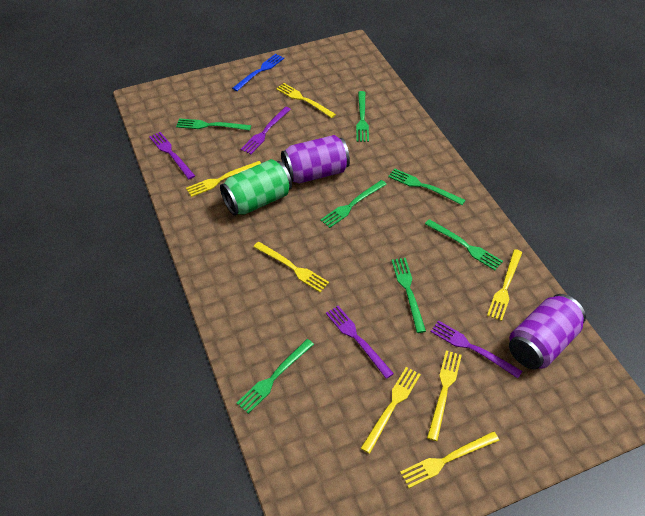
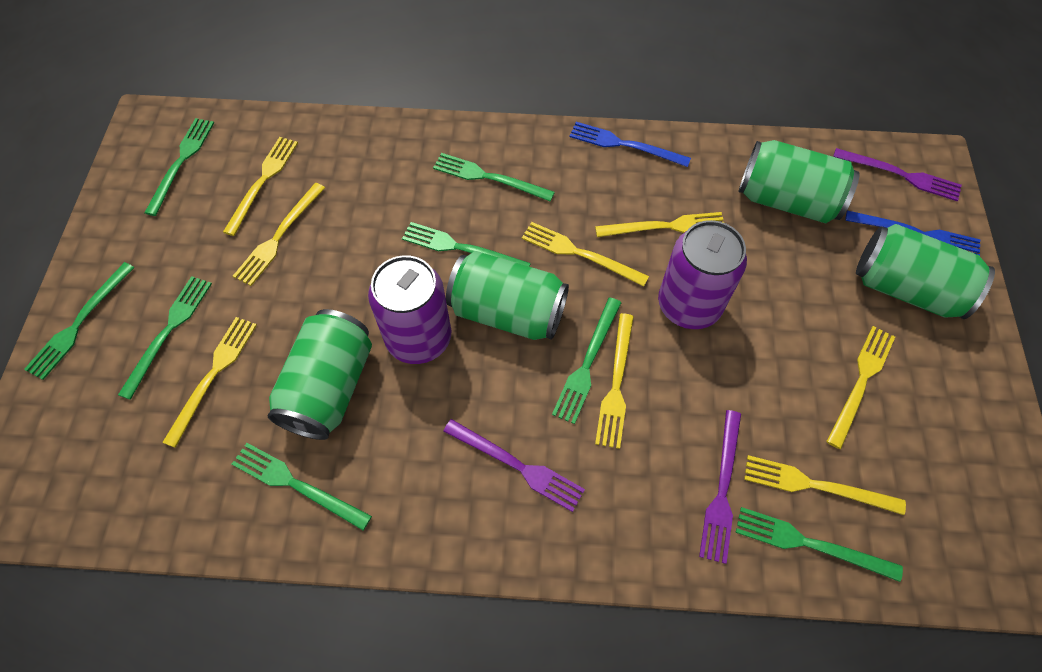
blue fork: 1 -> 2
green can: 1 -> 4
green fork: 7 -> 8
purple fork: 4 -> 3
yellow fork: 7 -> 8

